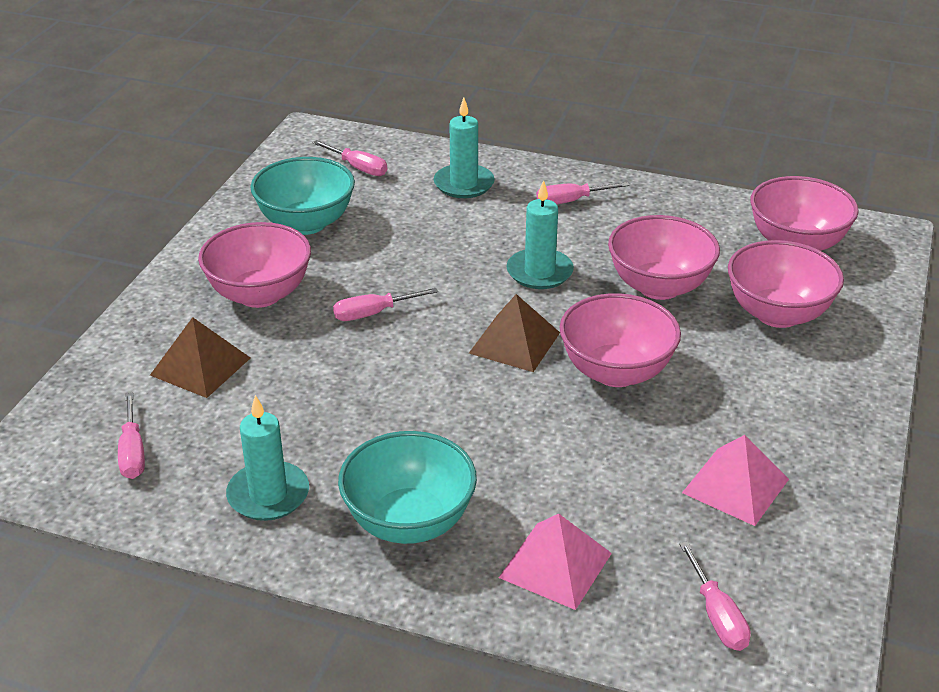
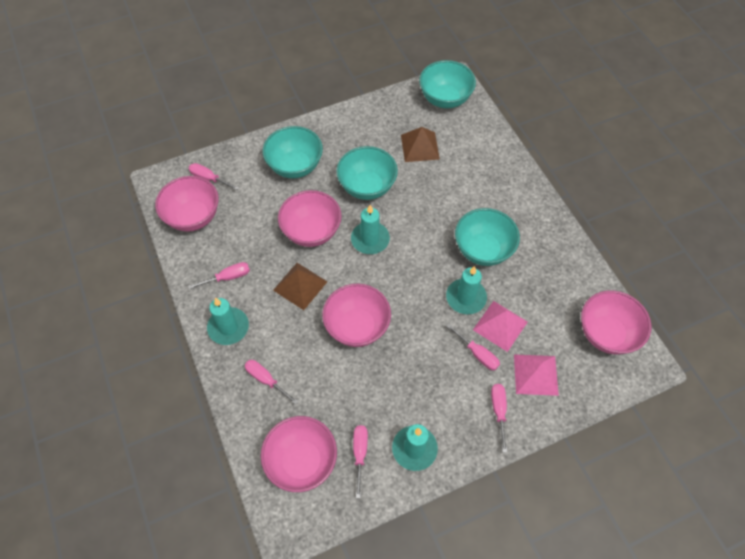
pink screwdriver: 5 -> 6
turquoise bowl: 2 -> 4
turquoise candle: 3 -> 4

